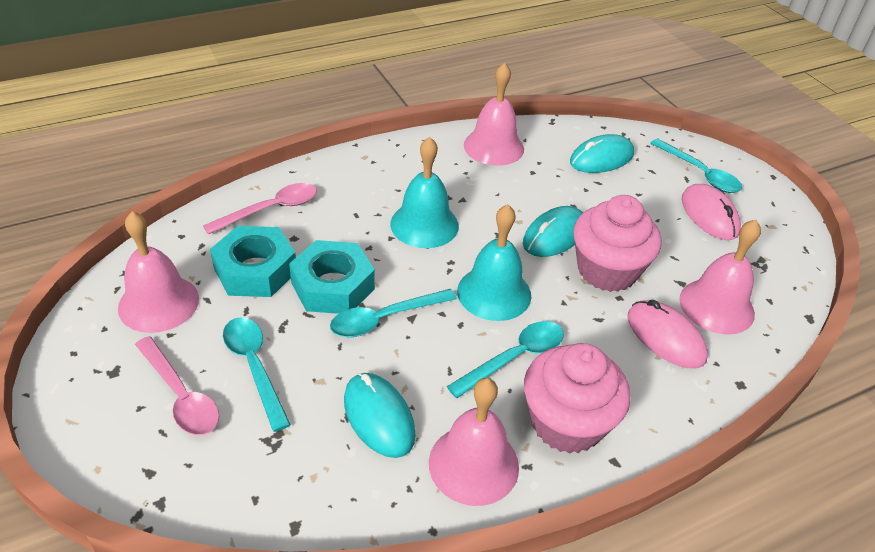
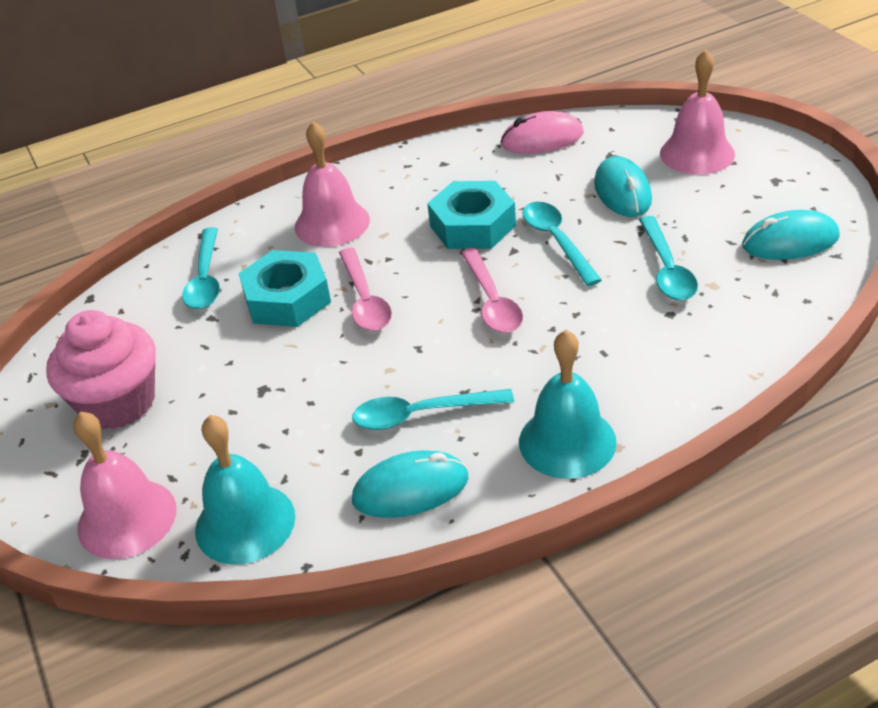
pink bell: 4 -> 3
pink cupcake: 2 -> 1
pink mouse: 2 -> 1

